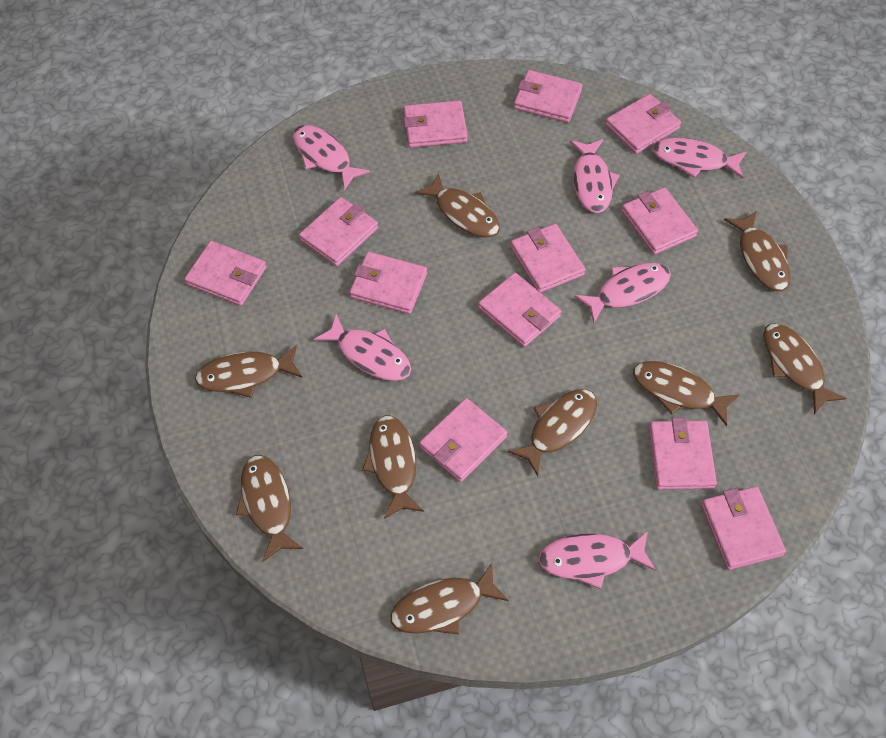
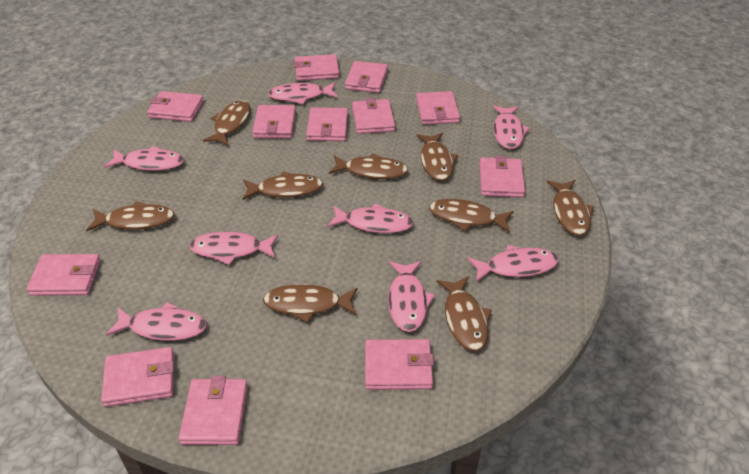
pink fish: 6 -> 8

